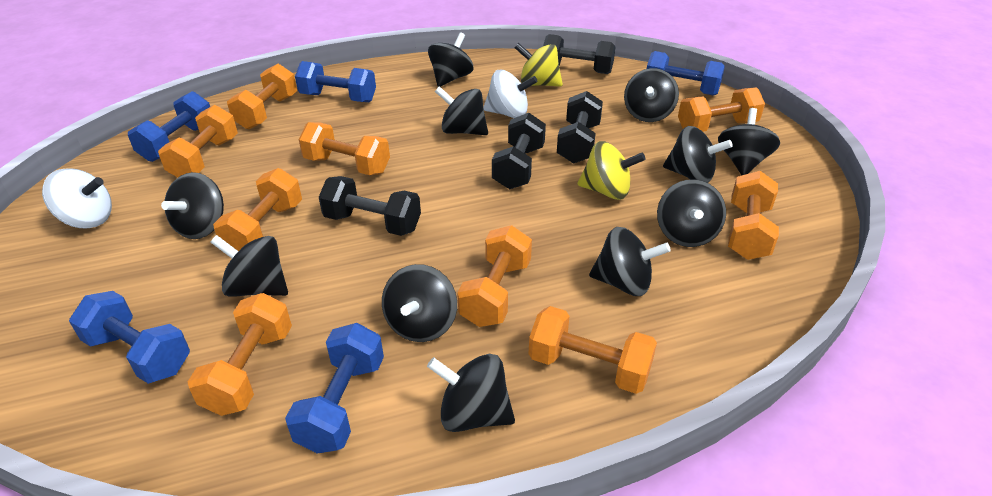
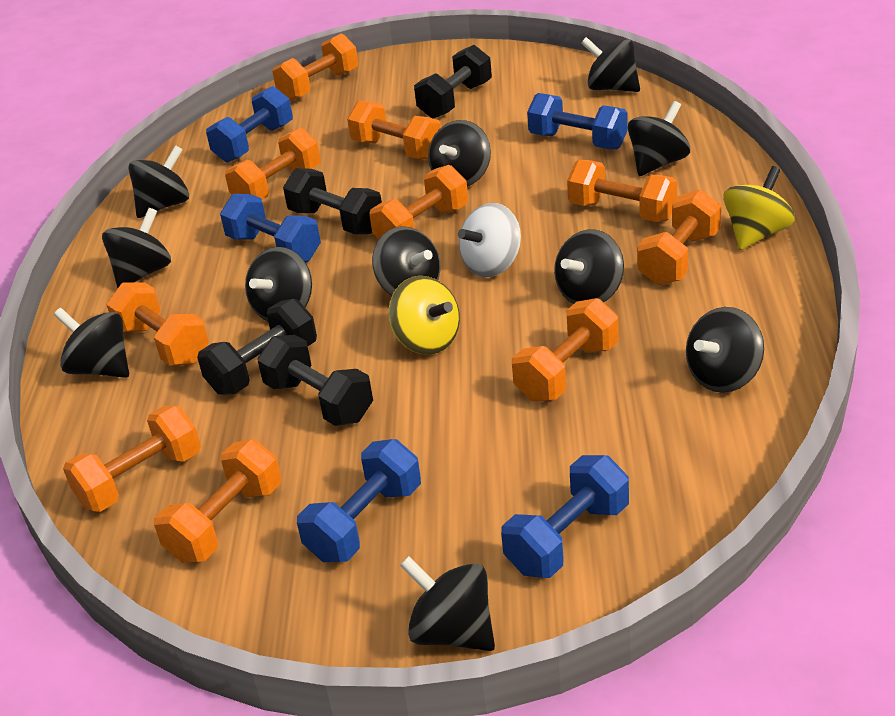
orange dumbbell: 9 -> 10
white spinning top: 2 -> 1

